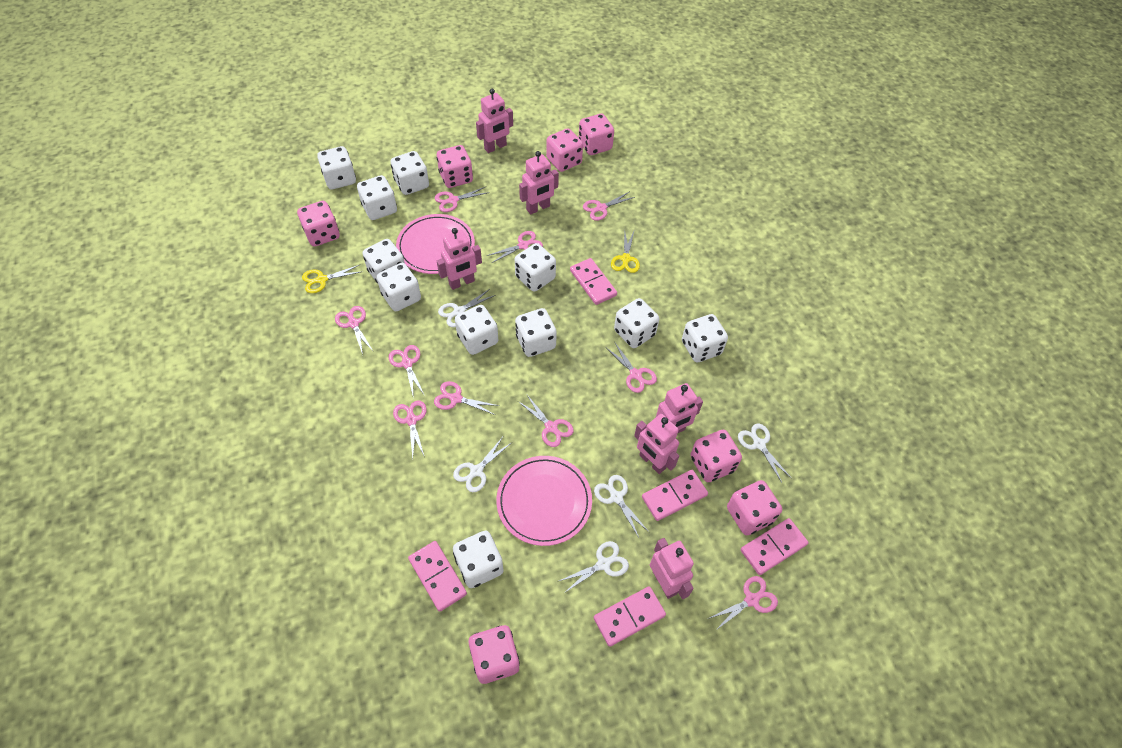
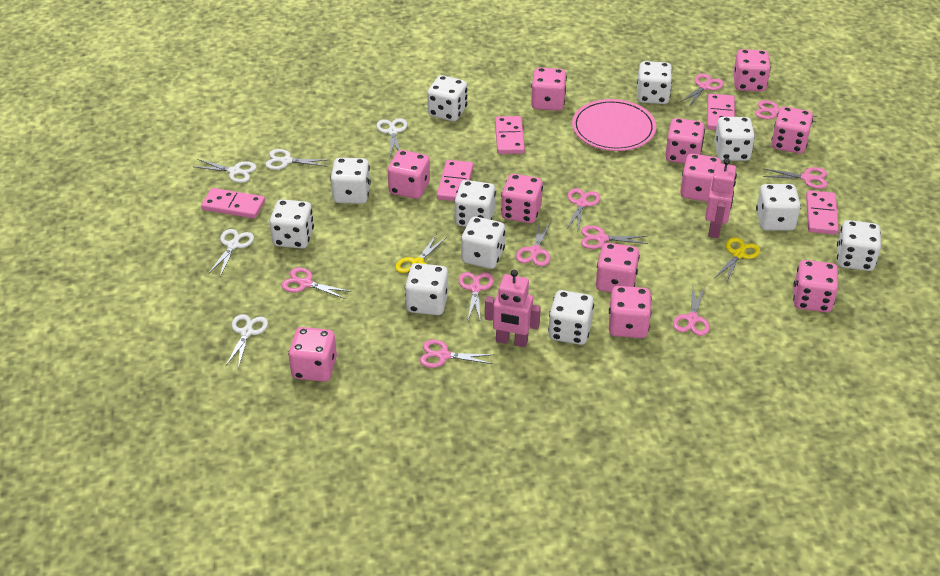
pink dice: 7 -> 11
pink plate: 2 -> 1
pink robot: 6 -> 2

